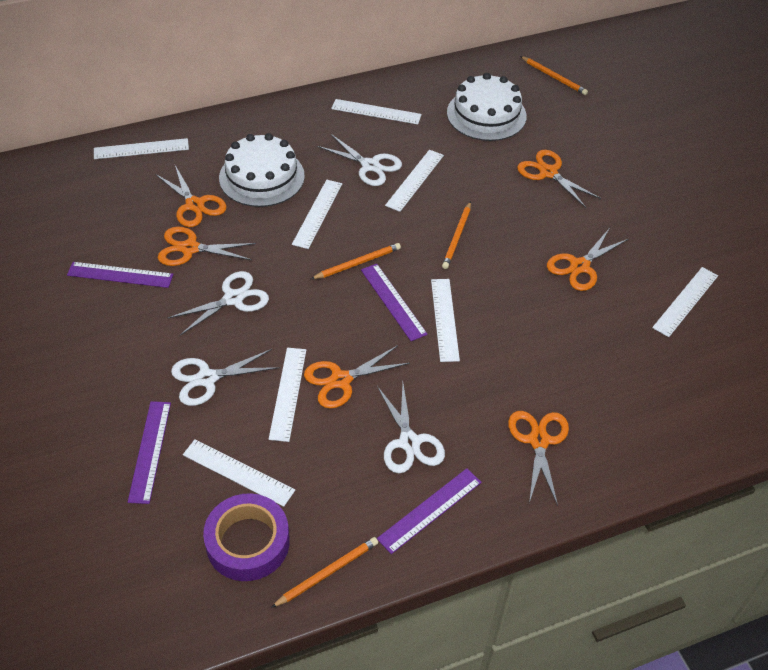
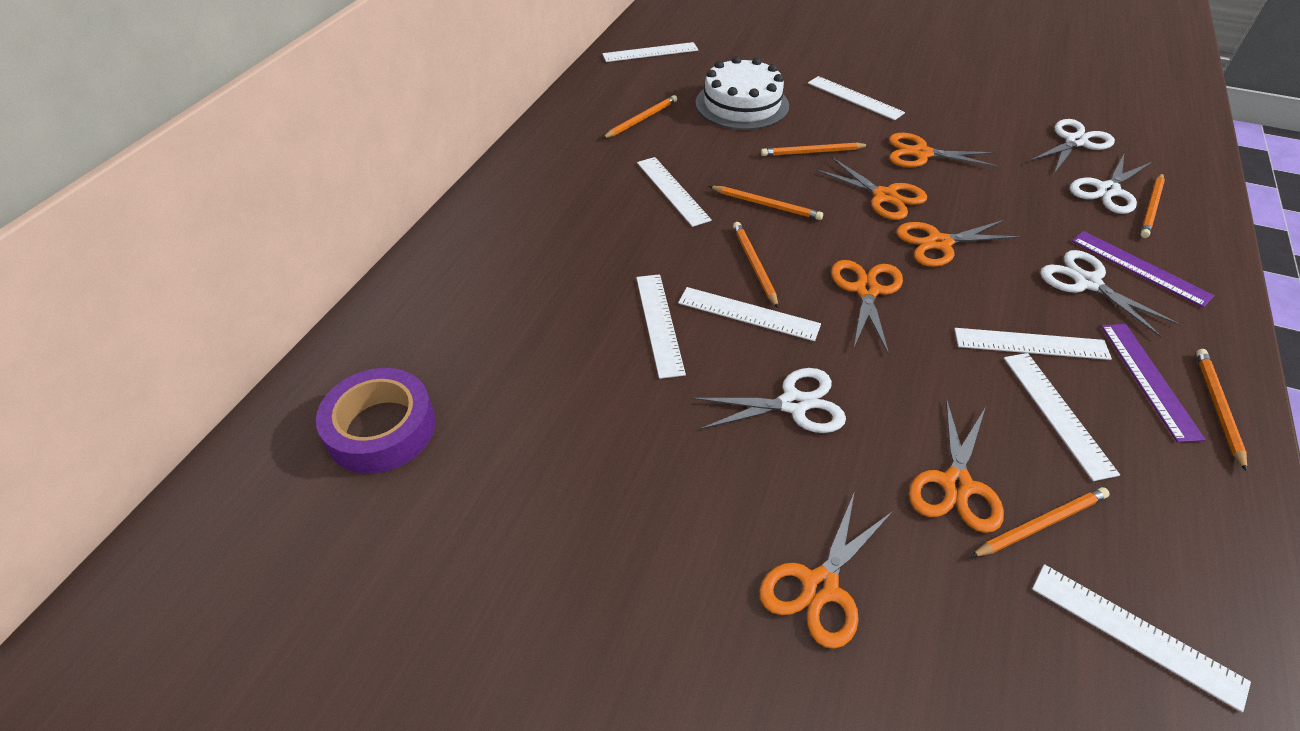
orange pencil: 4 -> 7
purple ruler: 4 -> 2
white cake: 2 -> 1

